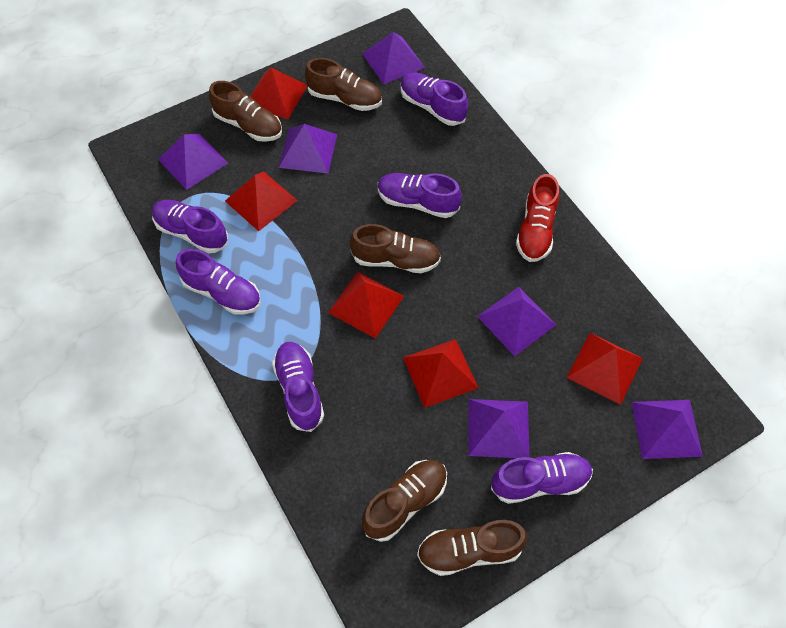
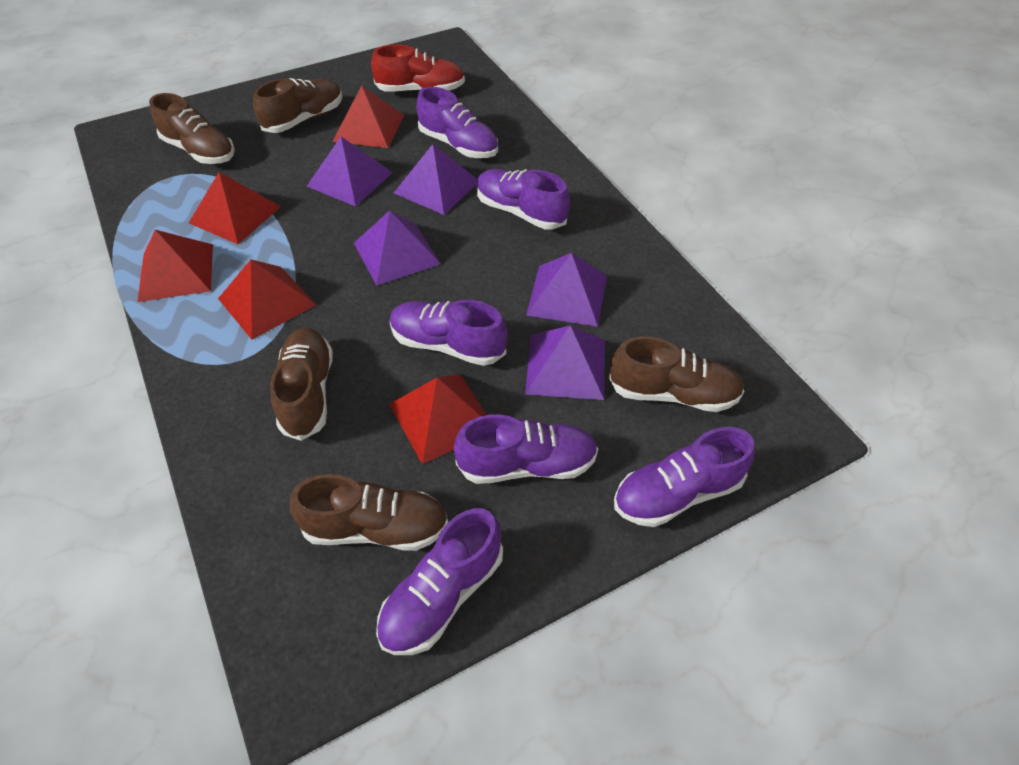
purple pyramid: 6 -> 5

